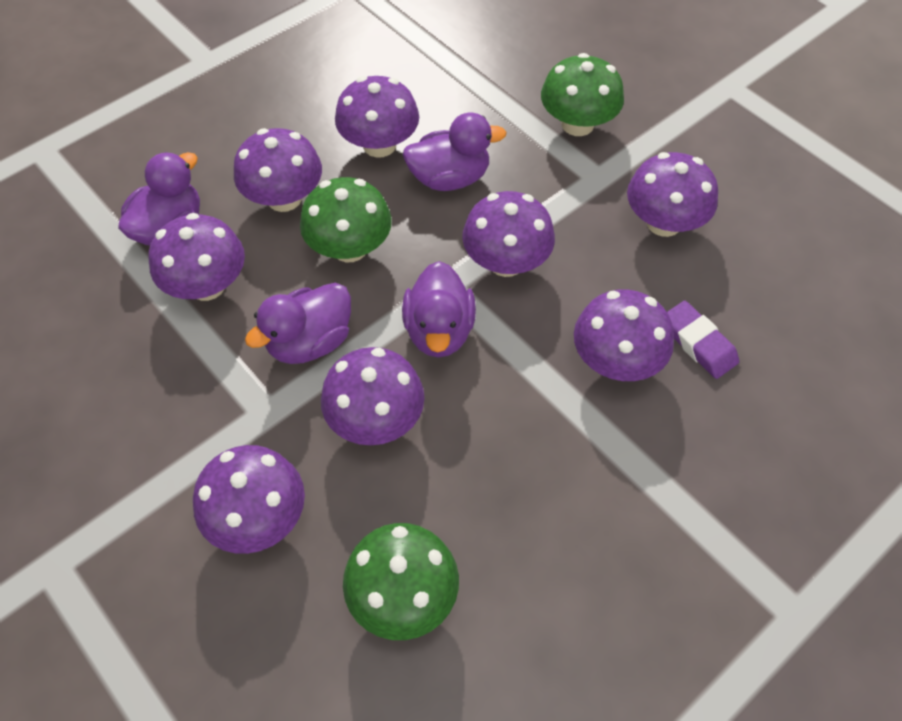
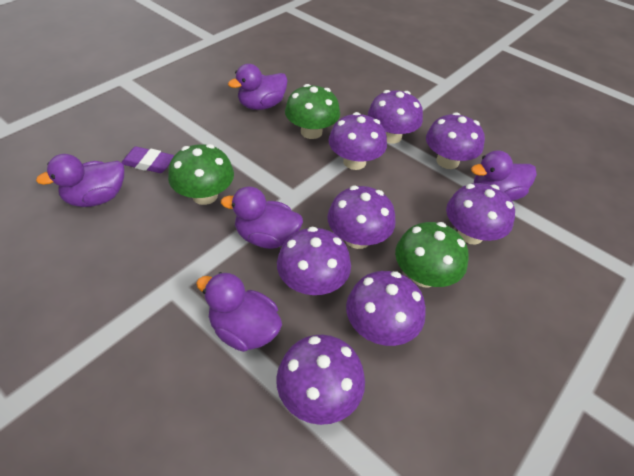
purple duck: 4 -> 5

